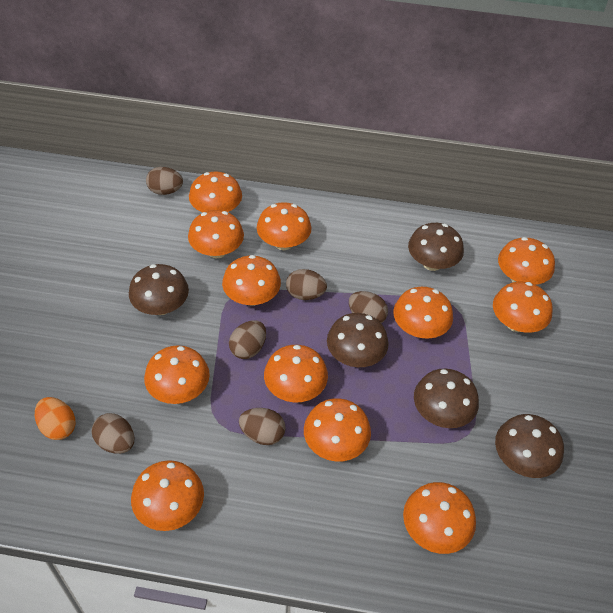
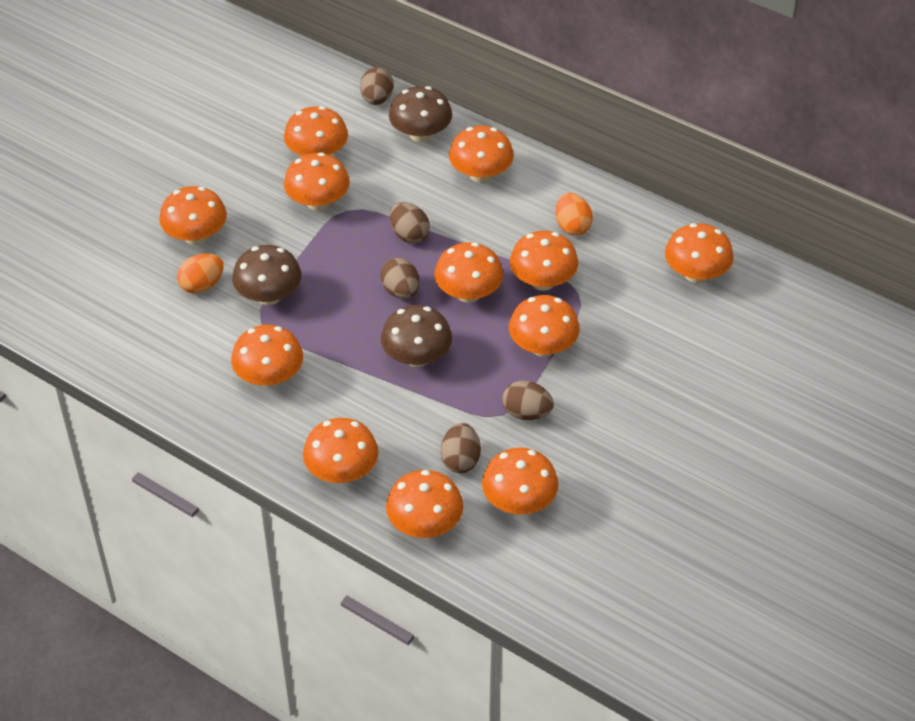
brown egg: 6 -> 5
brown mushroom: 5 -> 3
orange egg: 1 -> 2

